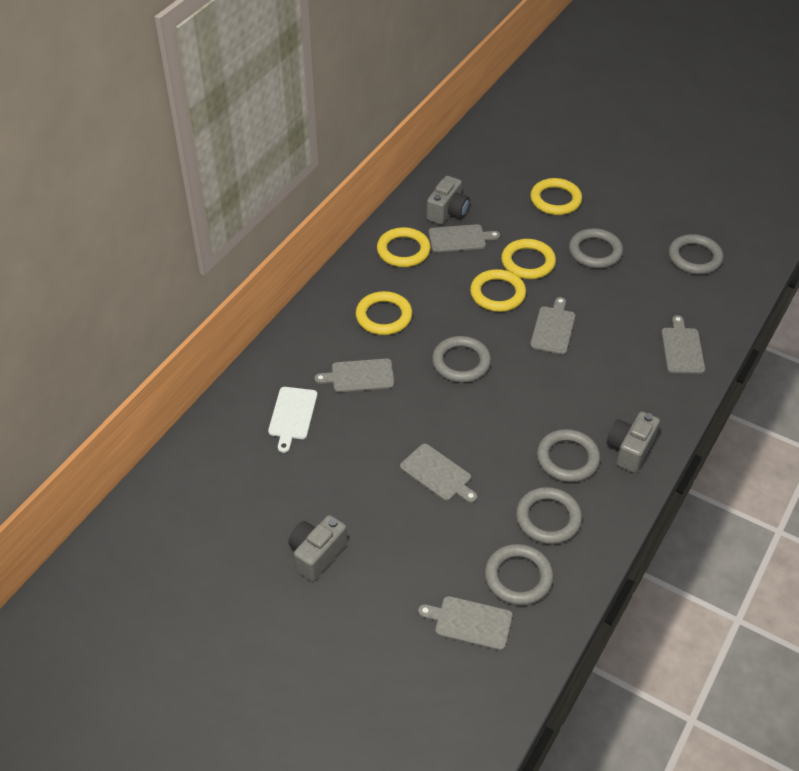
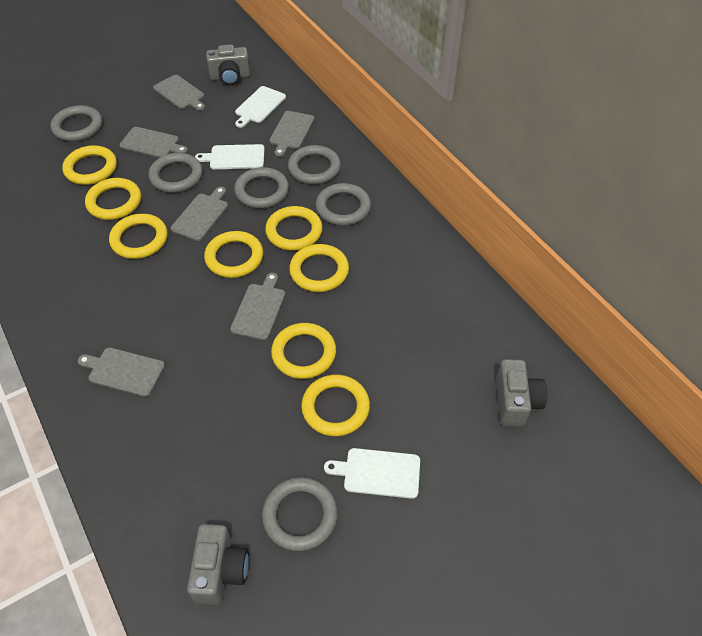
white cutting board: 1 -> 3
yellow ring: 5 -> 8

